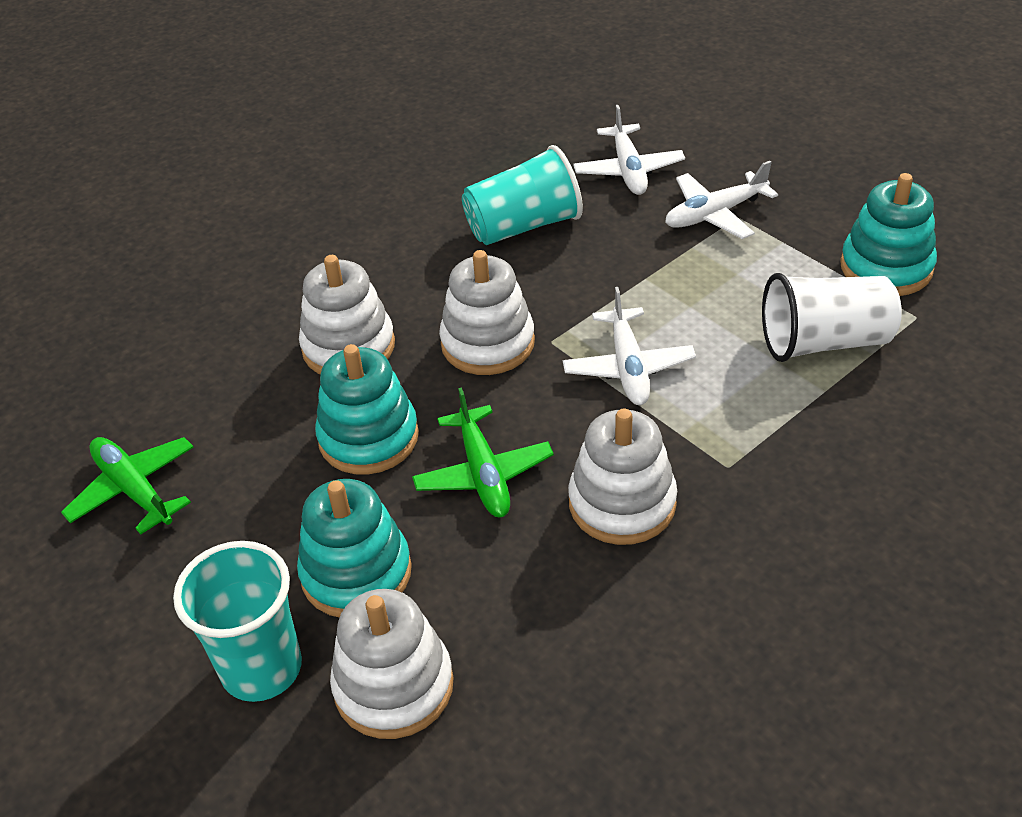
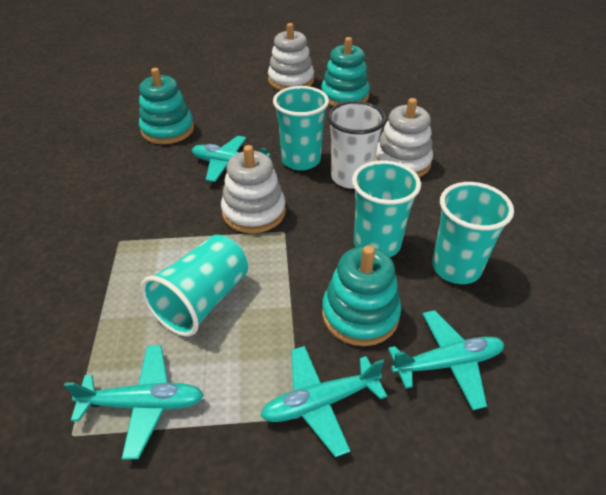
green plane: 2 -> 0
turquoise cup: 2 -> 4
turquoise plane: 0 -> 4
white plane: 3 -> 0
white stacking toy: 4 -> 3

